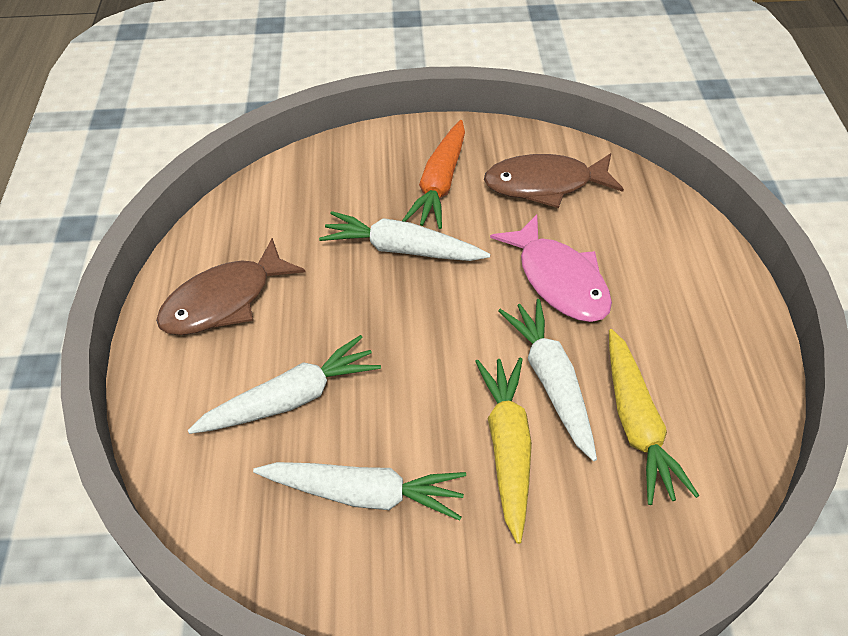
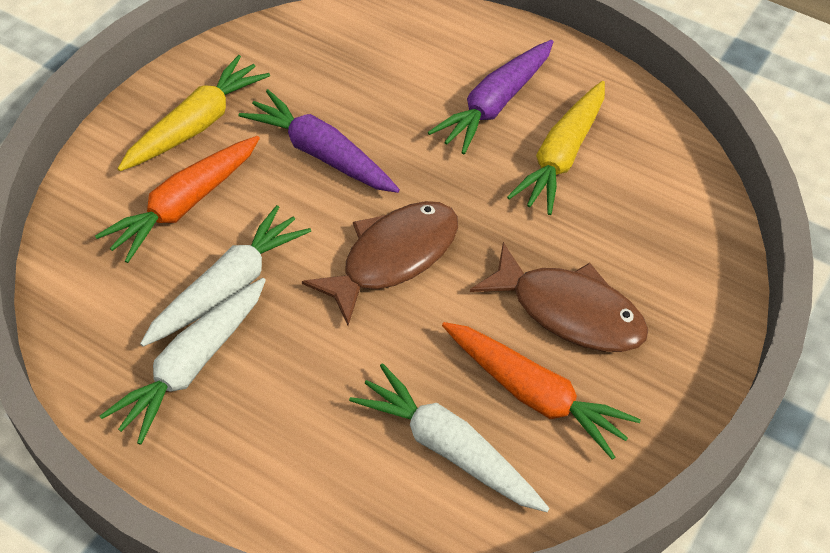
orange carrot: 1 -> 2
pink fish: 1 -> 0
purple carrot: 0 -> 2
white carrot: 4 -> 3

